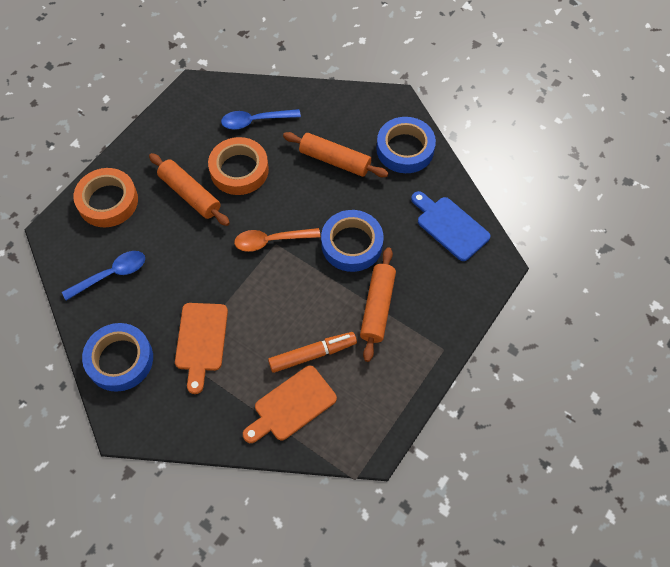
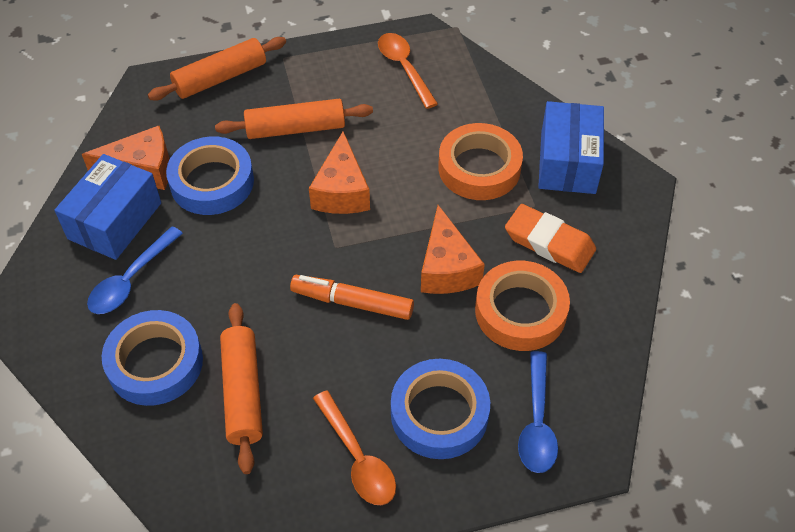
blue box: 0 -> 2
blue cutting board: 1 -> 0
orange cheese: 0 -> 3
orange cutting board: 2 -> 0
orange eraser: 0 -> 1
orange spoon: 1 -> 2

